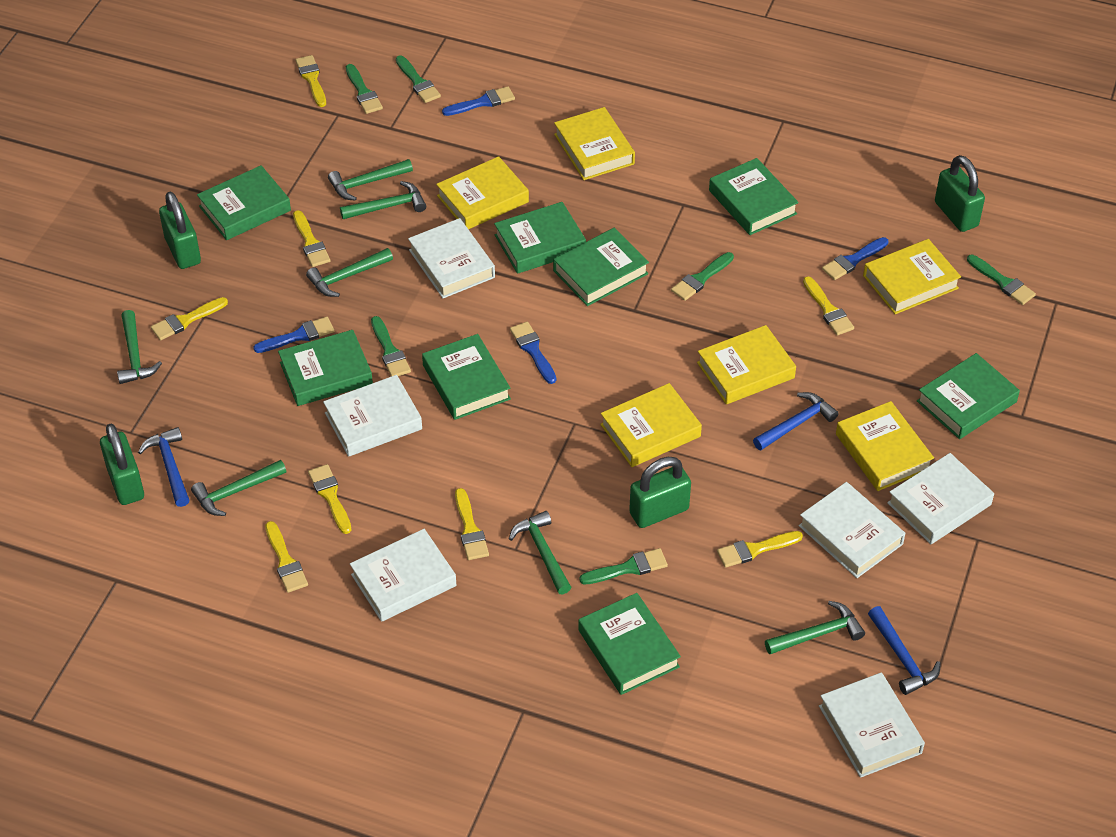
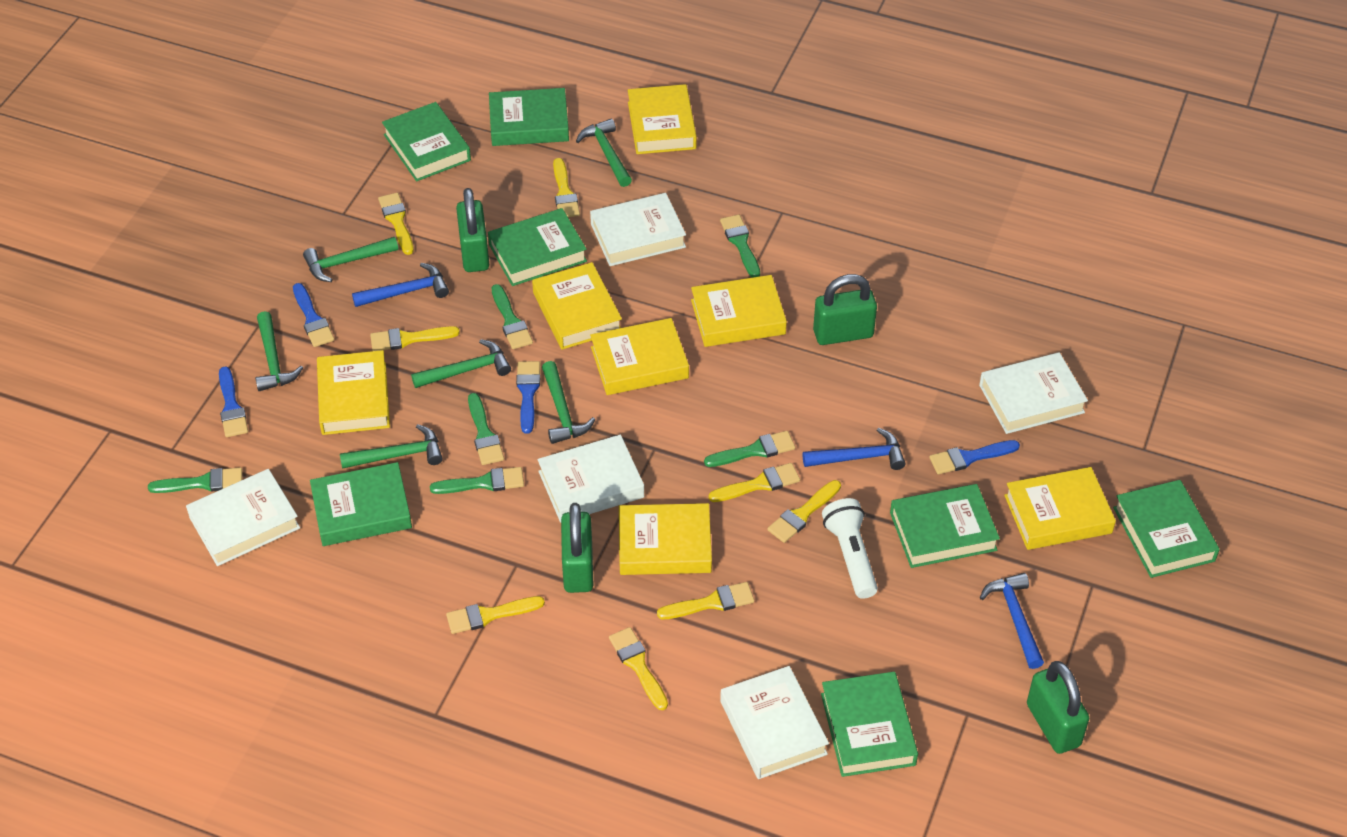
green book: 8 -> 7
green hammer: 7 -> 6
white book: 6 -> 5
white flashlight: 0 -> 1
yellow book: 6 -> 7

